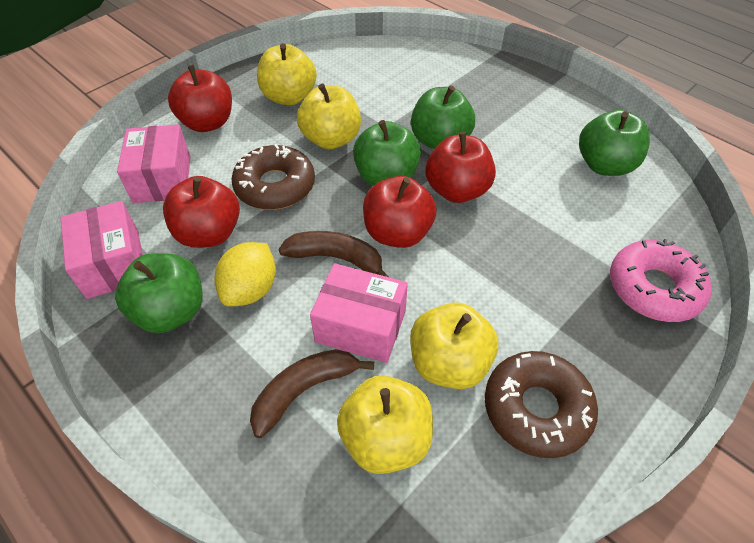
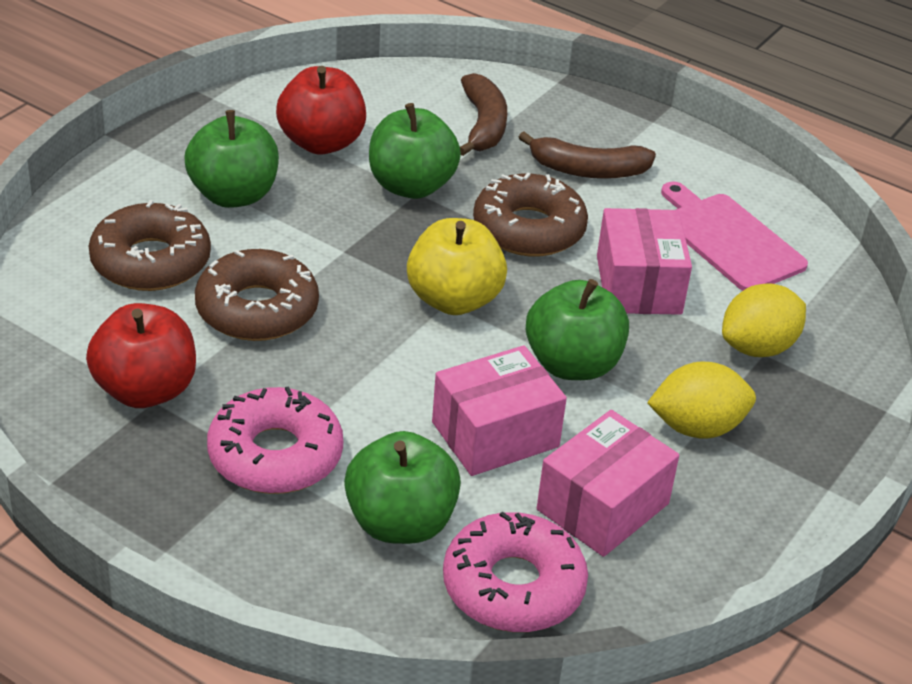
brown donut: 2 -> 3
pink cutting board: 0 -> 1
pink donut: 1 -> 2
red apple: 4 -> 2
yellow apple: 4 -> 1
yellow lemon: 1 -> 2

